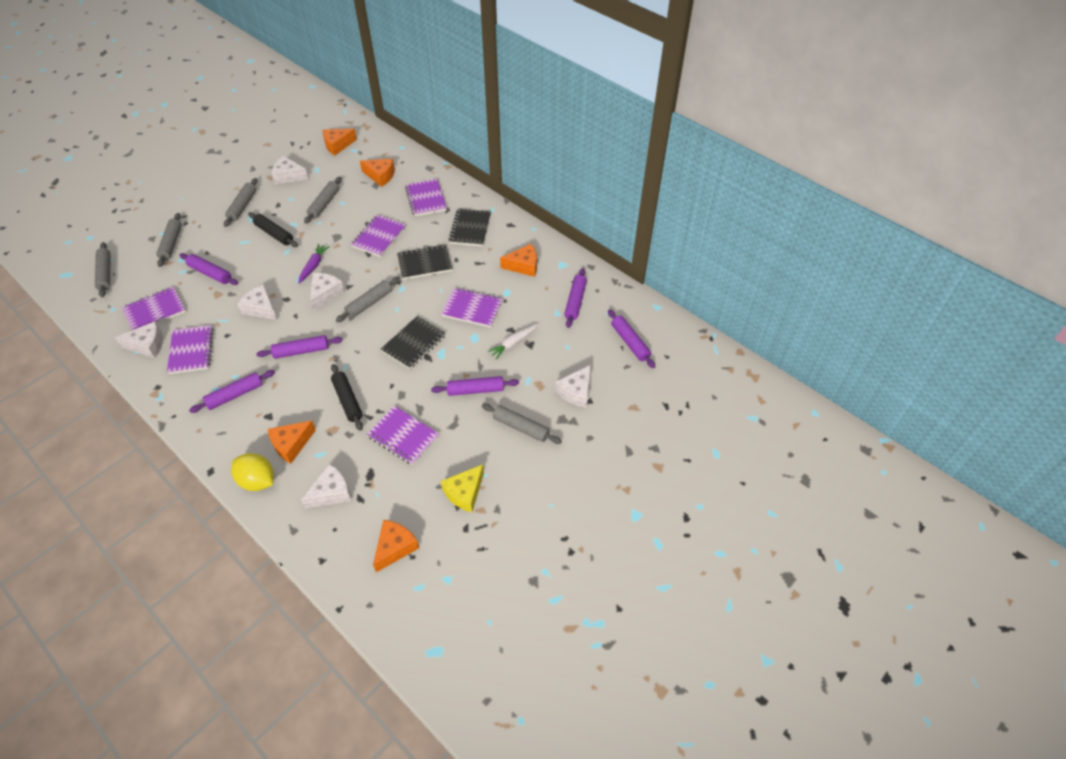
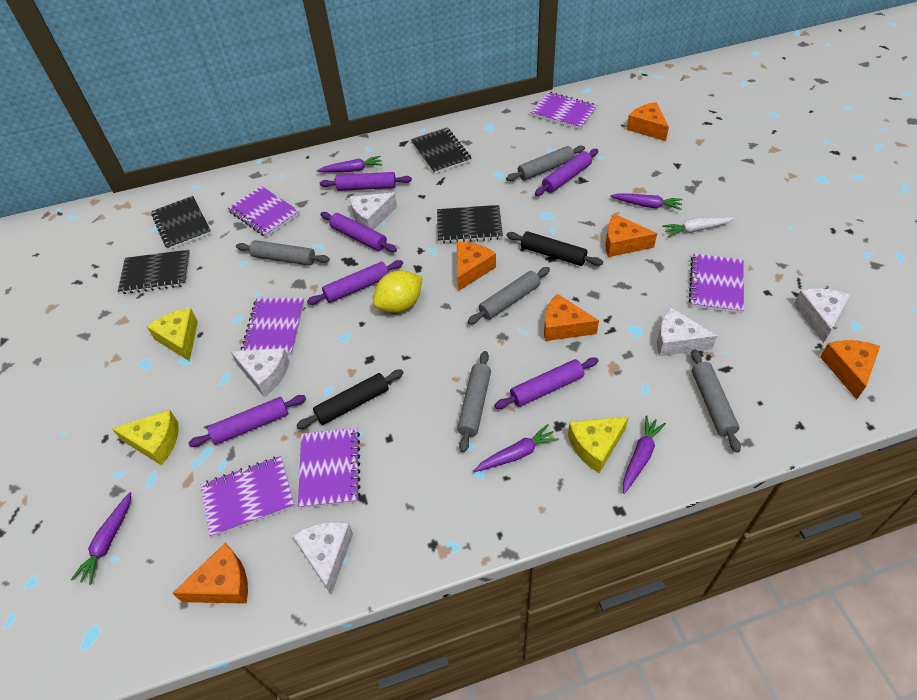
black notebook: 3 -> 4
grey rolling pin: 6 -> 5
orange cheese: 5 -> 6
purple carrot: 1 -> 5
white cheese: 6 -> 5
yellow cheese: 1 -> 3

